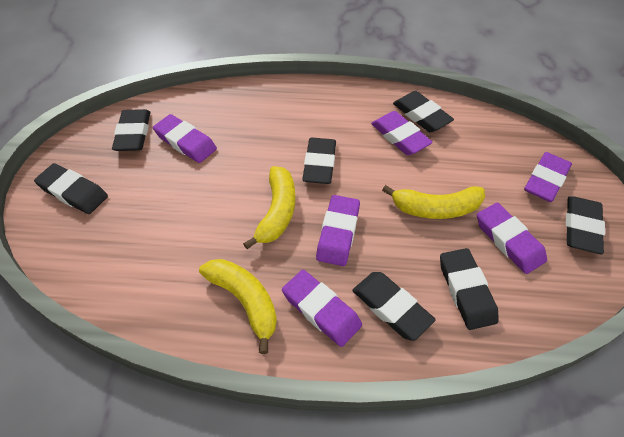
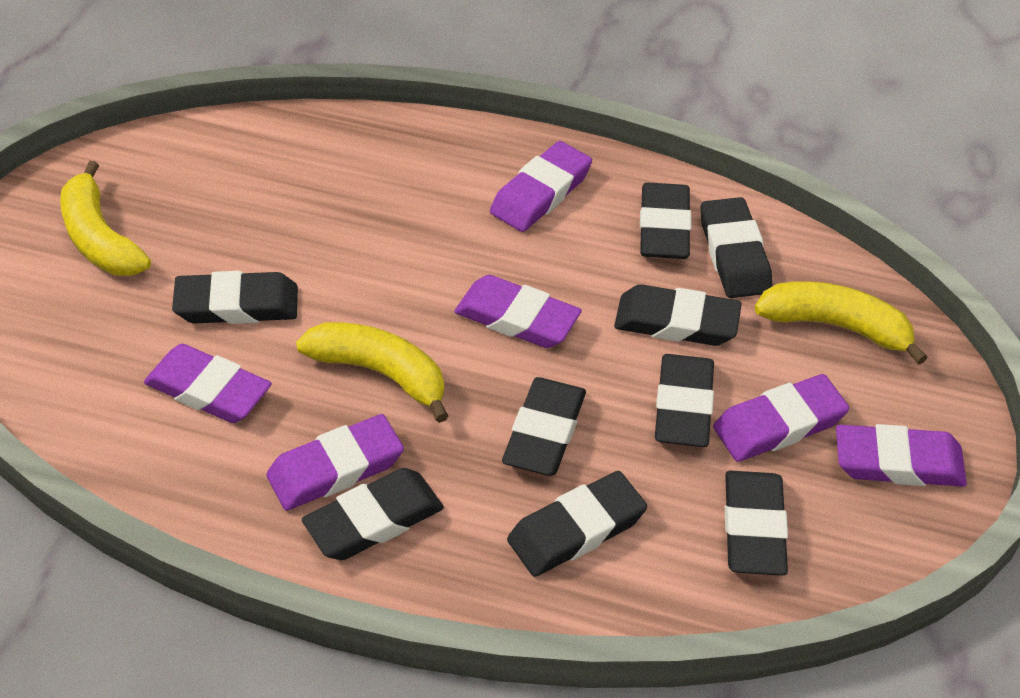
black eraser: 7 -> 9

